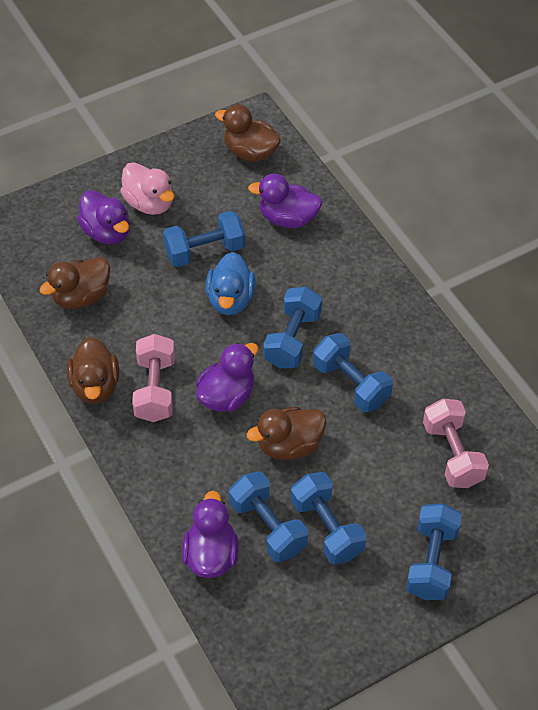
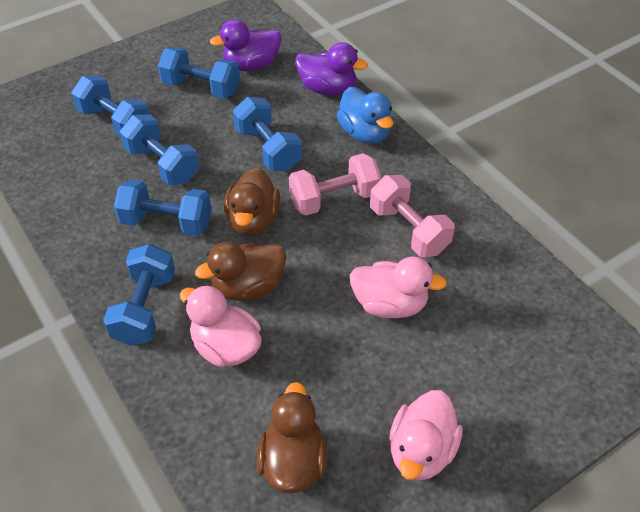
brown duck: 4 -> 3
pink duck: 1 -> 3
purple duck: 4 -> 2

